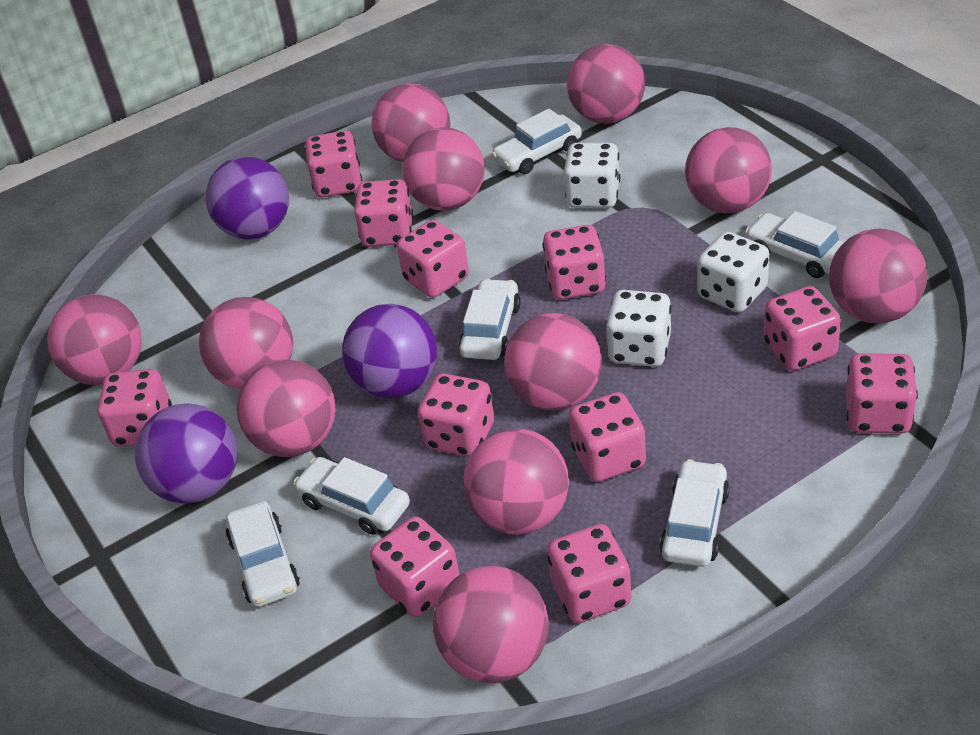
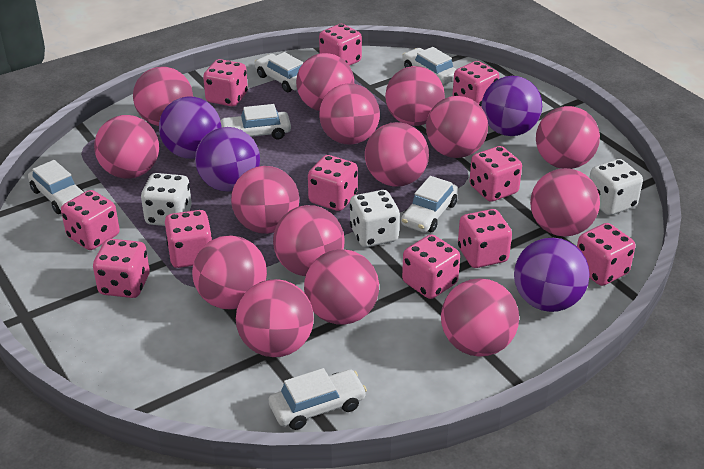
pink ball: 11 -> 15
purple ball: 3 -> 4

